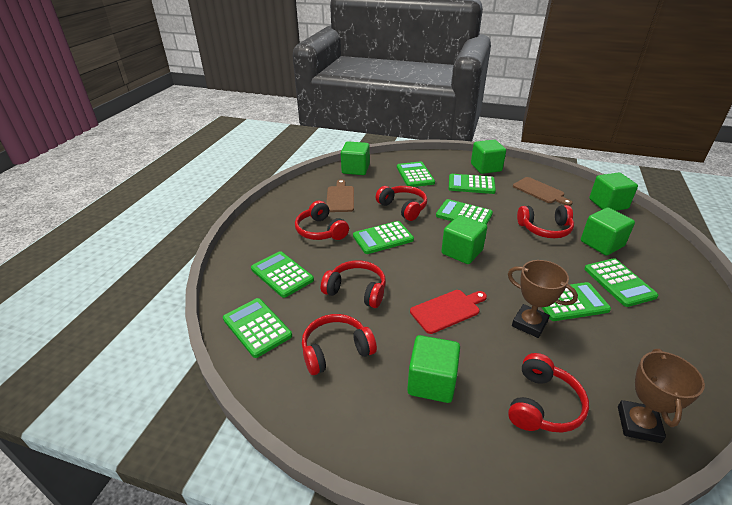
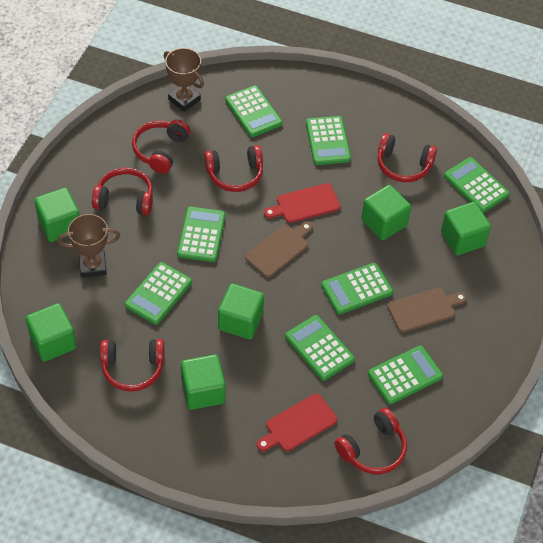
red cutting board: 1 -> 2

